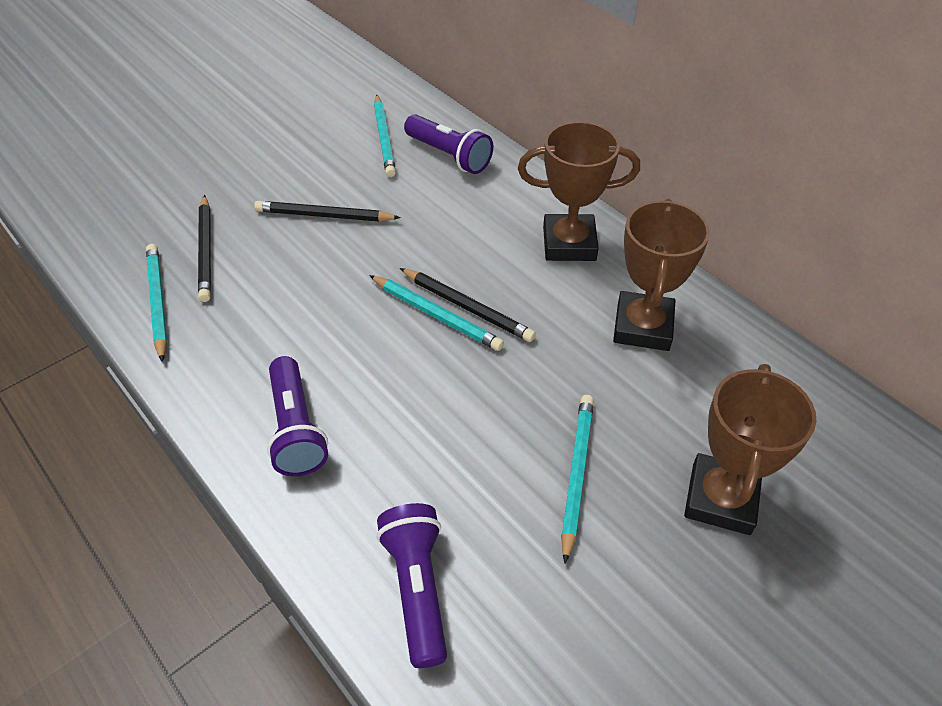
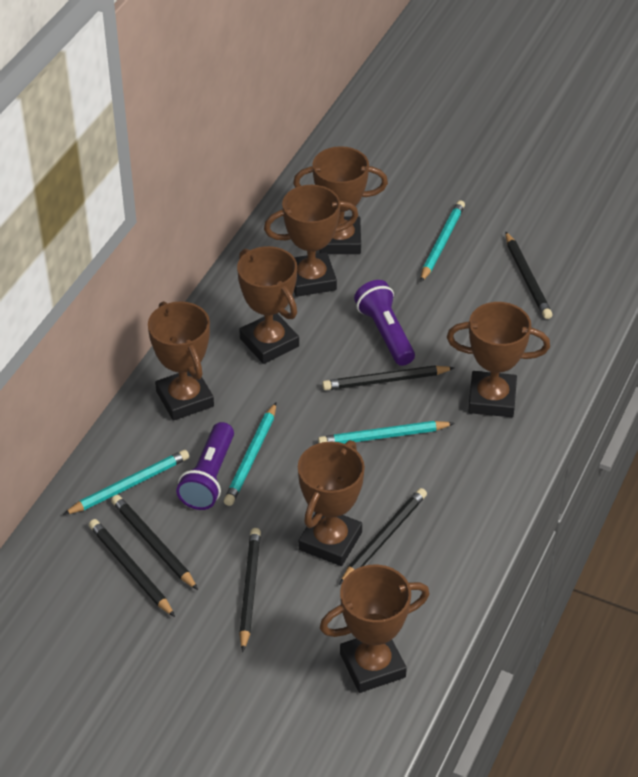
black pencil: 3 -> 6
brown trophy: 3 -> 7
purple flashlight: 3 -> 2

